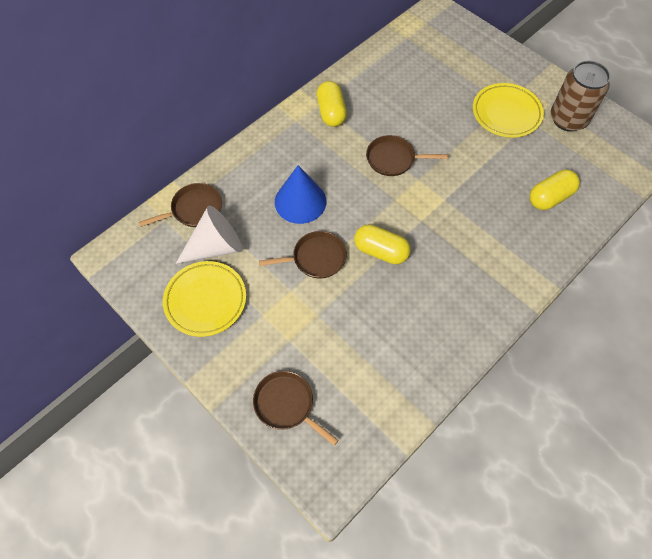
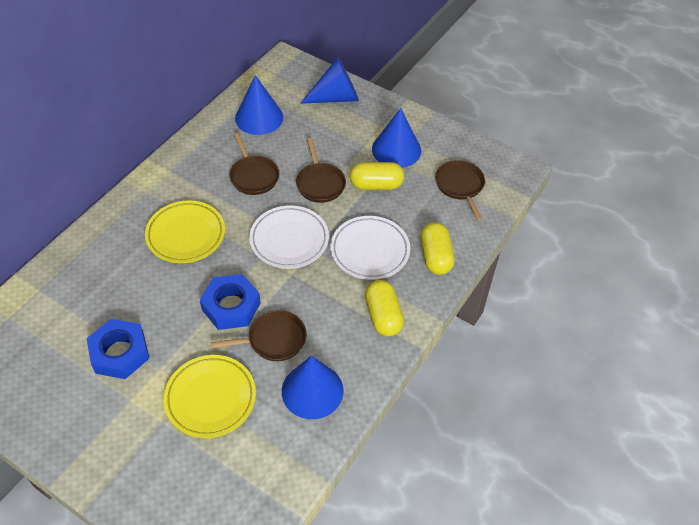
blue cone: 1 -> 4
blue nut: 0 -> 2
brown can: 1 -> 0
white cone: 1 -> 0
white plate: 0 -> 2

